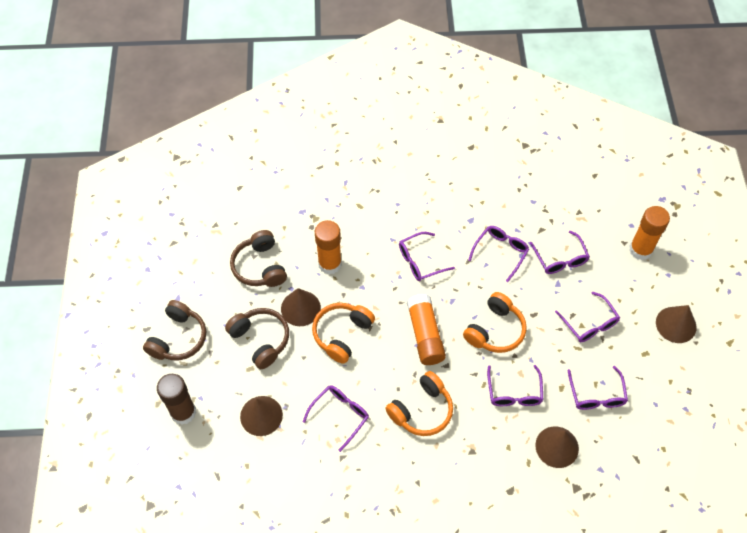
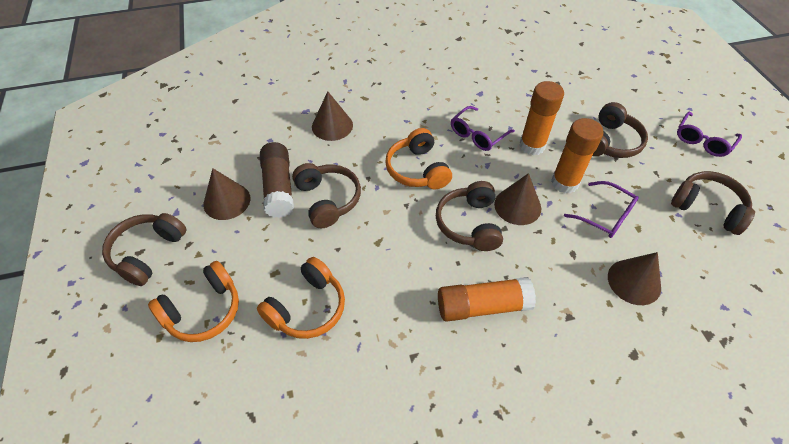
brown headphones: 3 -> 5
purple glasses: 7 -> 3

